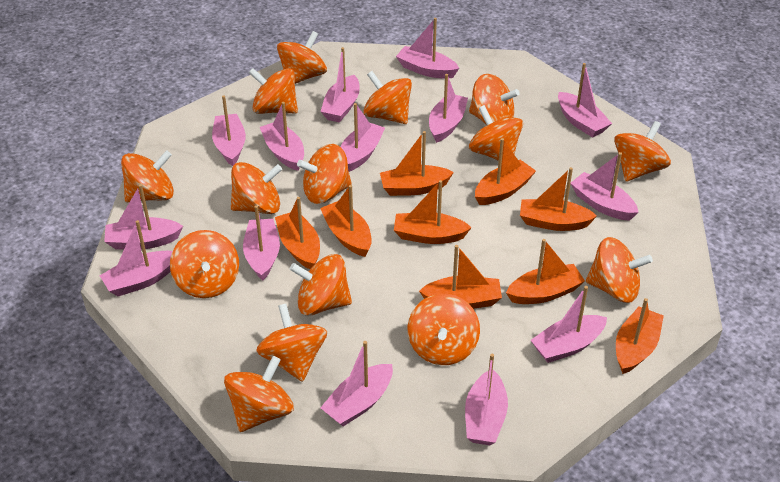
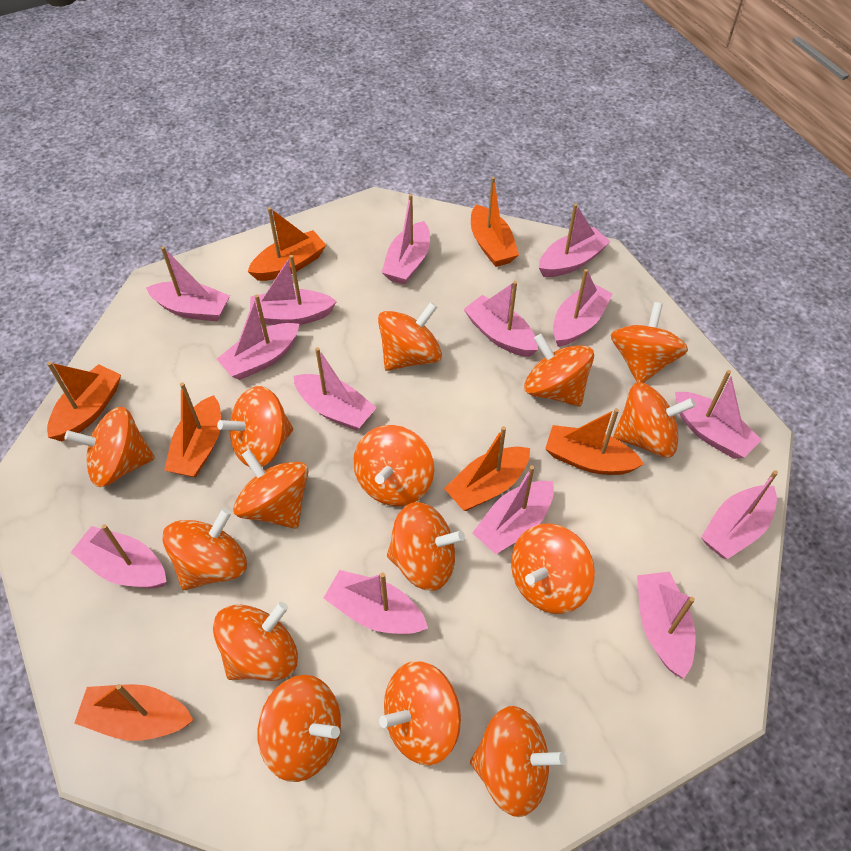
orange boat: 9 -> 7

